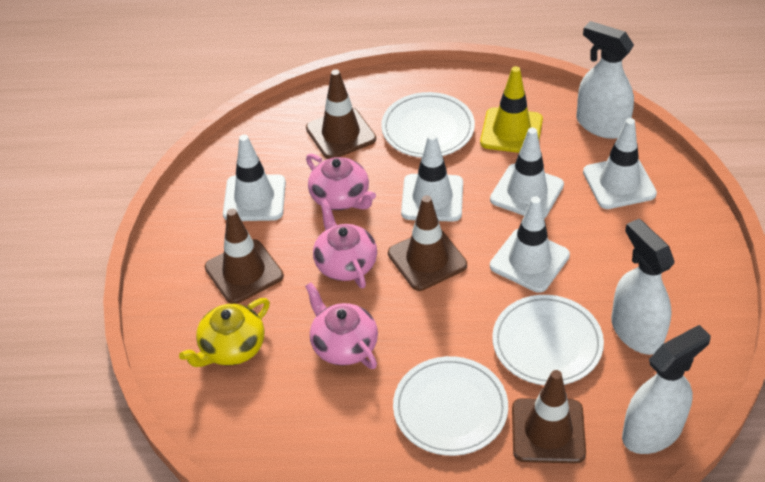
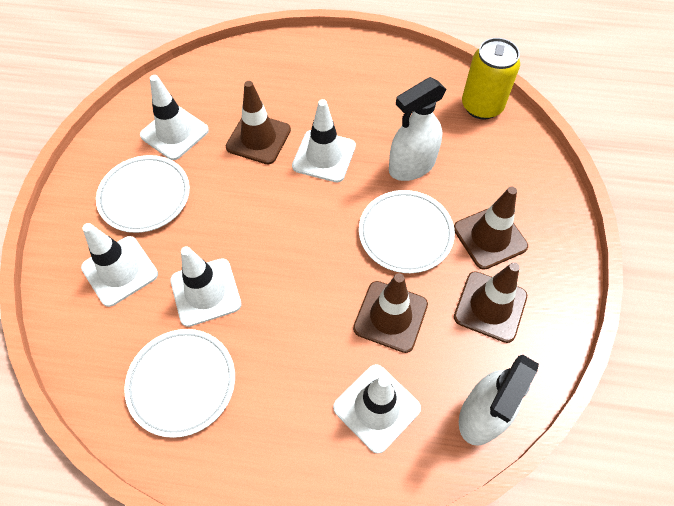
pink teapot: 3 -> 0
white spray bottle: 3 -> 2
yellow can: 0 -> 1
yellow teapot: 1 -> 0
yellow traffic cone: 1 -> 0

